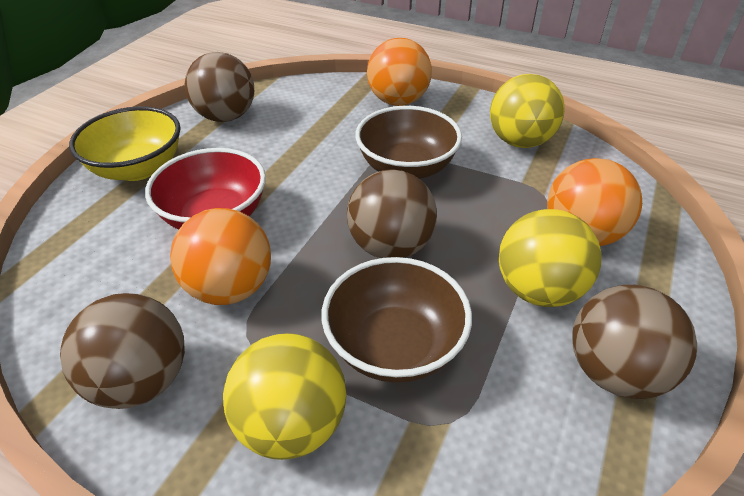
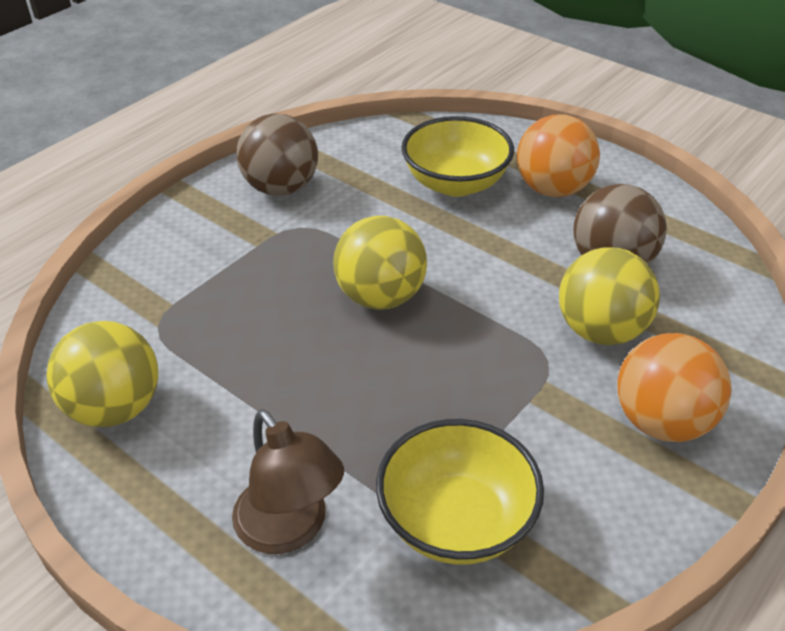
brown ball: 4 -> 2
brown bowl: 2 -> 0
brown lamp: 0 -> 1
orange ball: 3 -> 2
red bowl: 1 -> 0
yellow bowl: 1 -> 2

